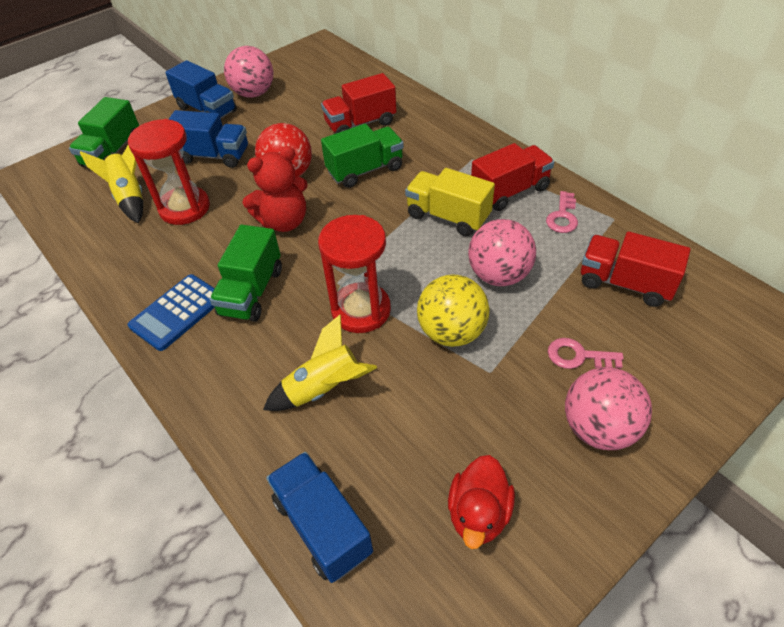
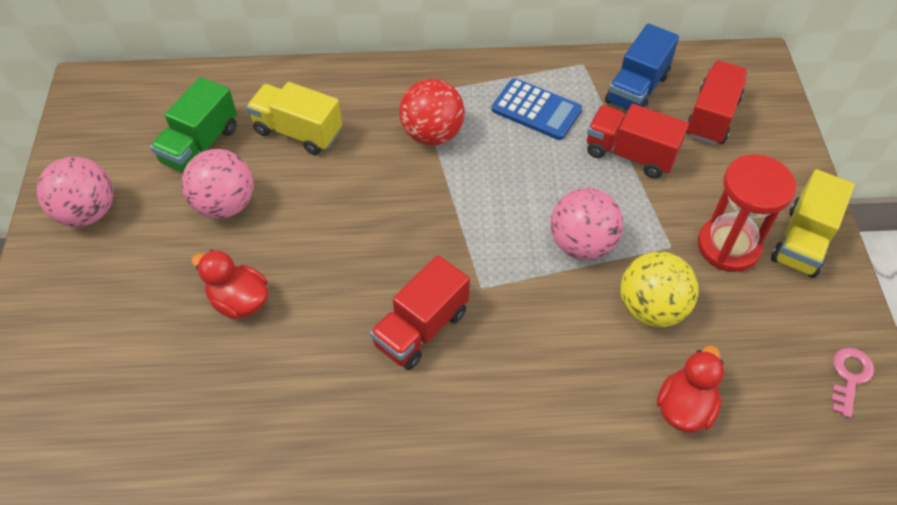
blue truck: 3 -> 1
green truck: 3 -> 1
pink key: 2 -> 1
red duck: 1 -> 2
red hourglass: 2 -> 1
red teddy bear: 1 -> 0
yellow rocket: 2 -> 0
yellow truck: 1 -> 2

